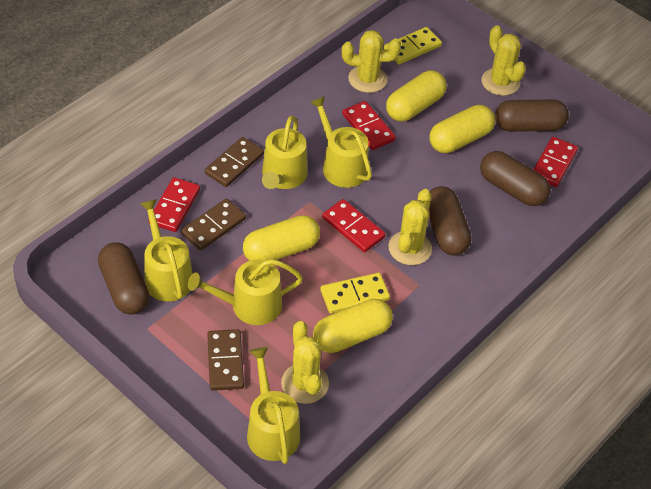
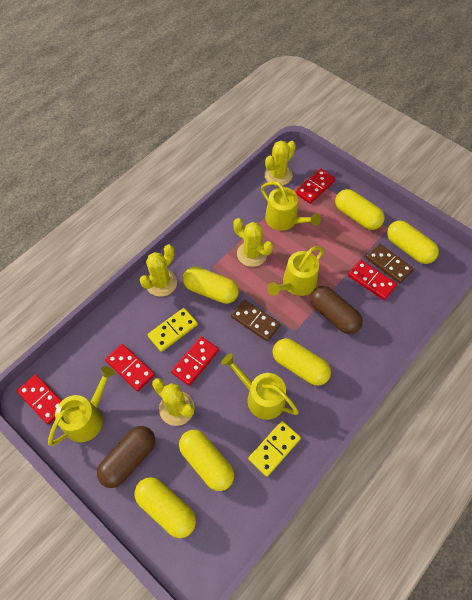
brown capsule: 4 -> 2
brown domino: 3 -> 2
red domino: 4 -> 5
yellow capsule: 4 -> 6
yellow watering can: 5 -> 4

